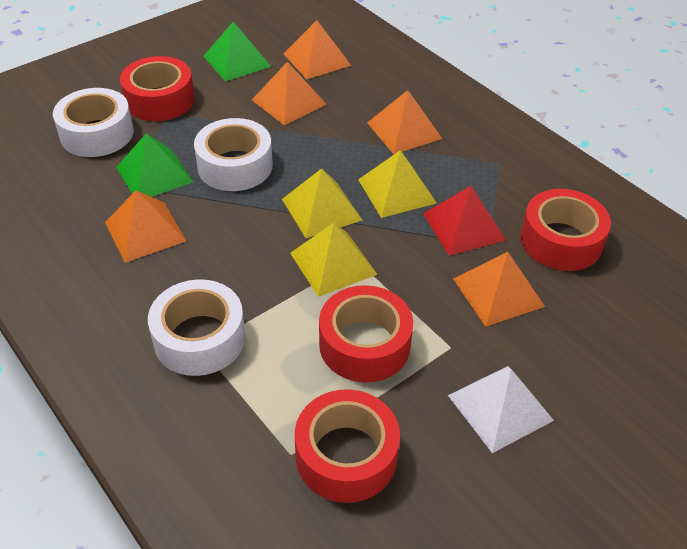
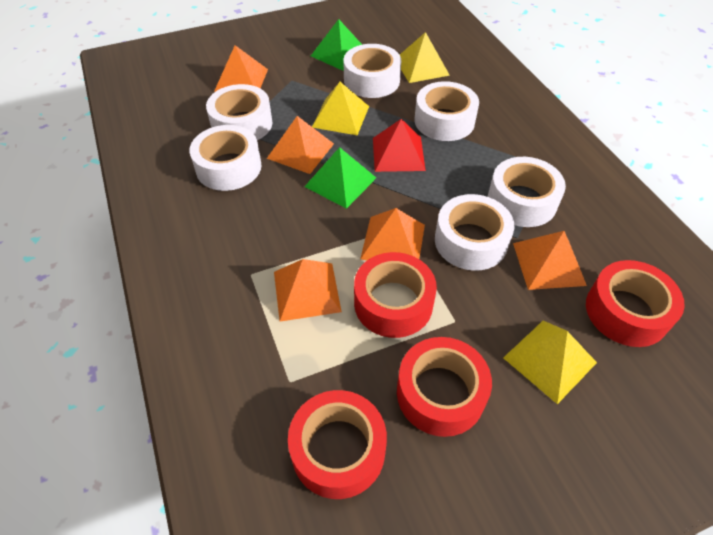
white pyramid: 1 -> 0
white tape: 3 -> 6

